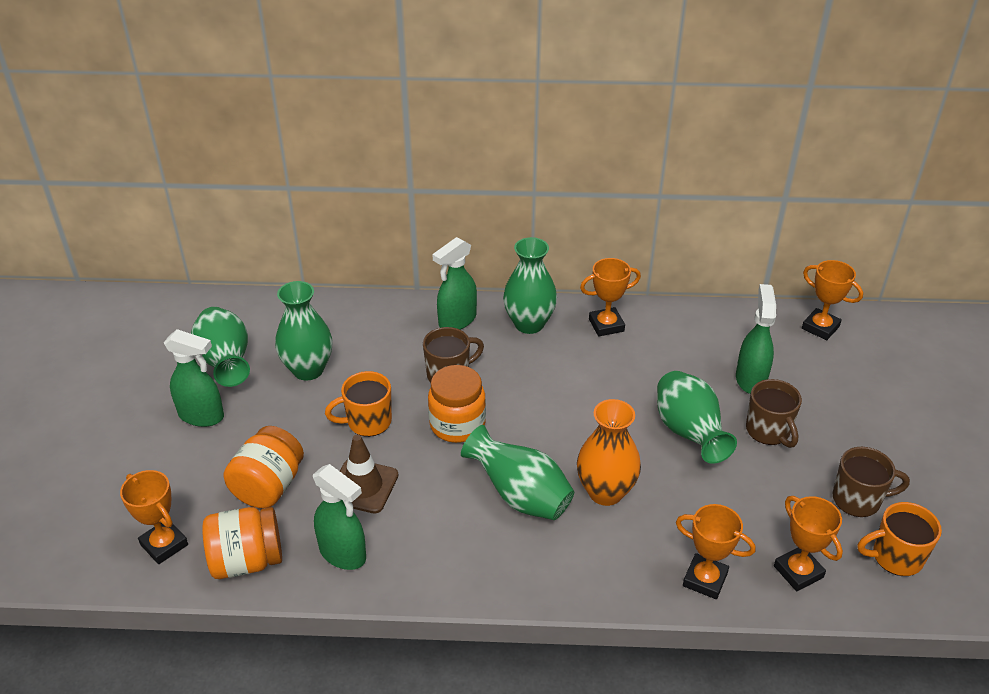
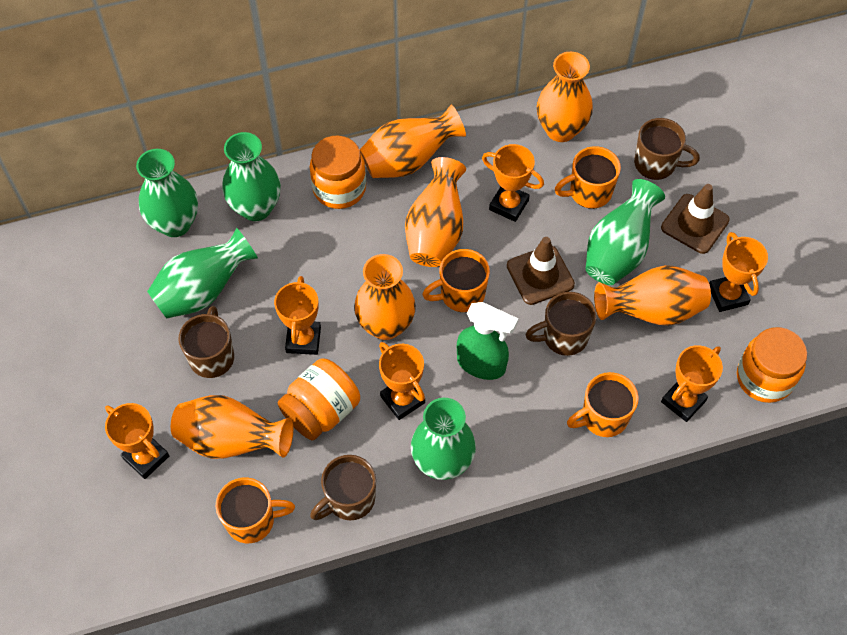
brown mug: 3 -> 4
brown traffic cone: 1 -> 2
green spray bottle: 4 -> 1
orange mug: 2 -> 4
orange trophy: 5 -> 6
orange vase: 1 -> 6

